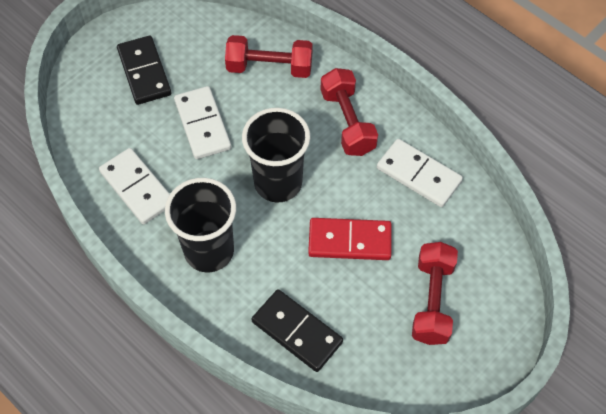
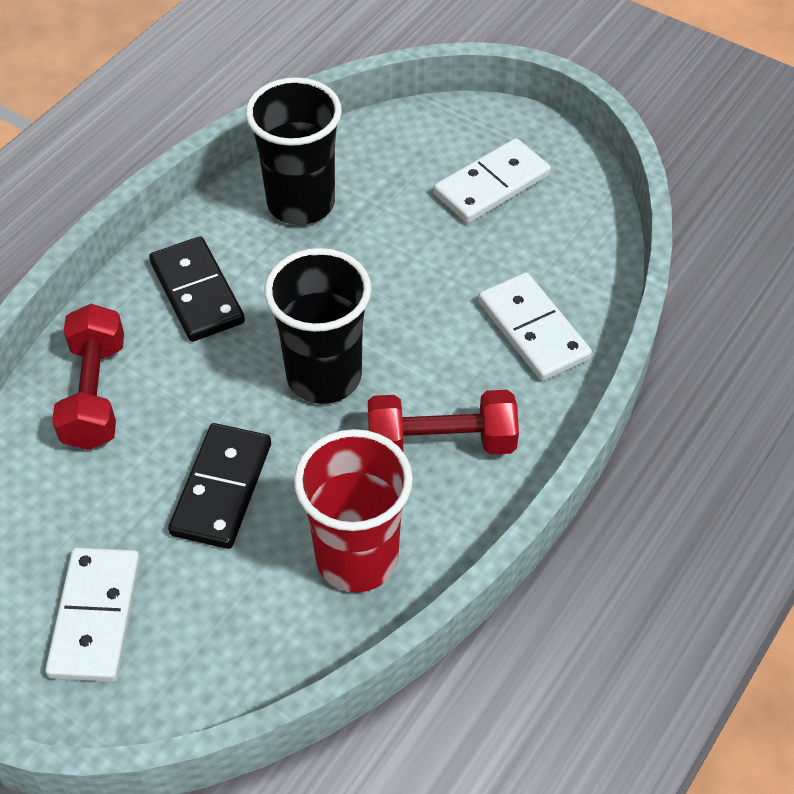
red cup: 0 -> 1
red domino: 1 -> 0
red dumbbell: 3 -> 2

